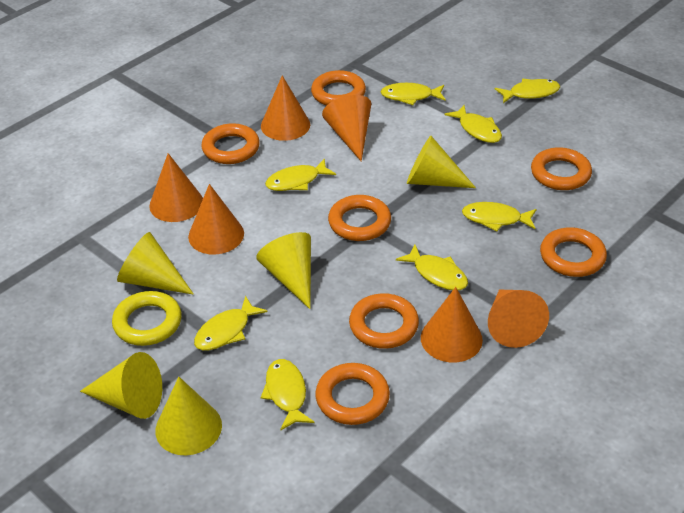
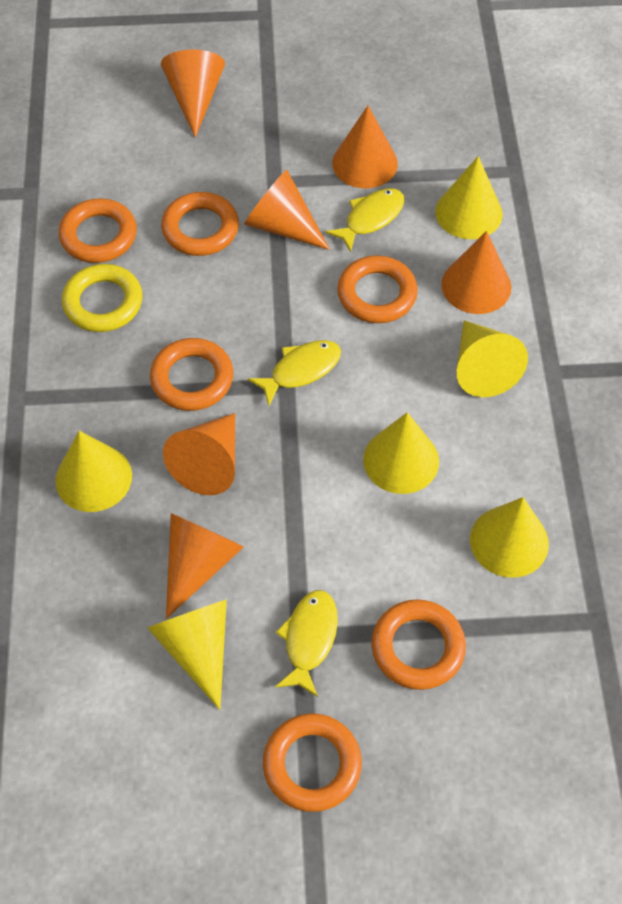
orange ring: 7 -> 6
yellow cone: 5 -> 6
yellow fish: 8 -> 3

